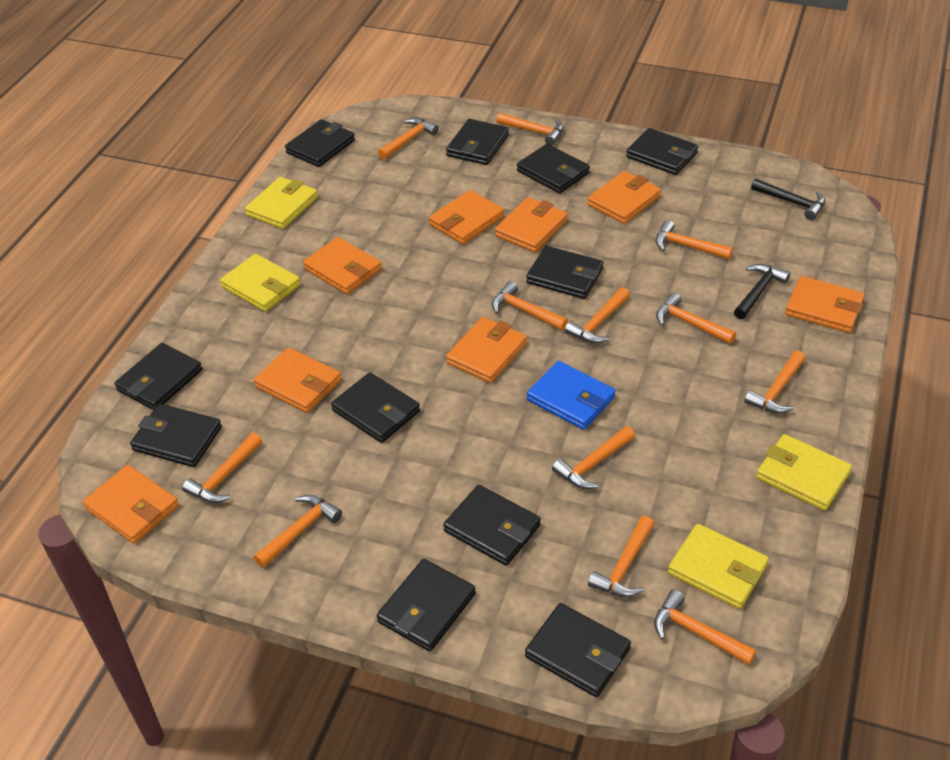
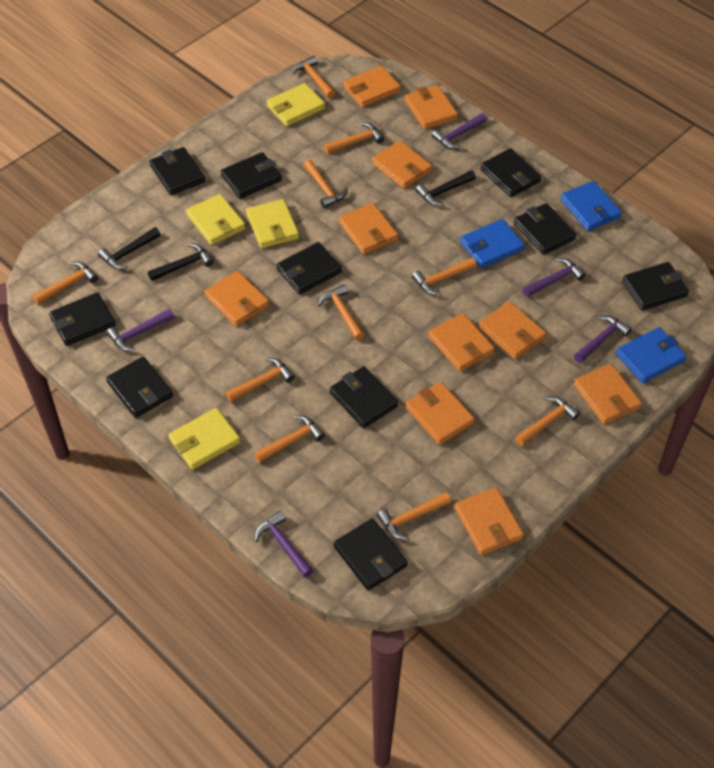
black hammer: 2 -> 3
black wallet: 11 -> 10
blue wallet: 1 -> 3
orange hammer: 12 -> 10
orange wallet: 8 -> 10
purple hammer: 0 -> 5

